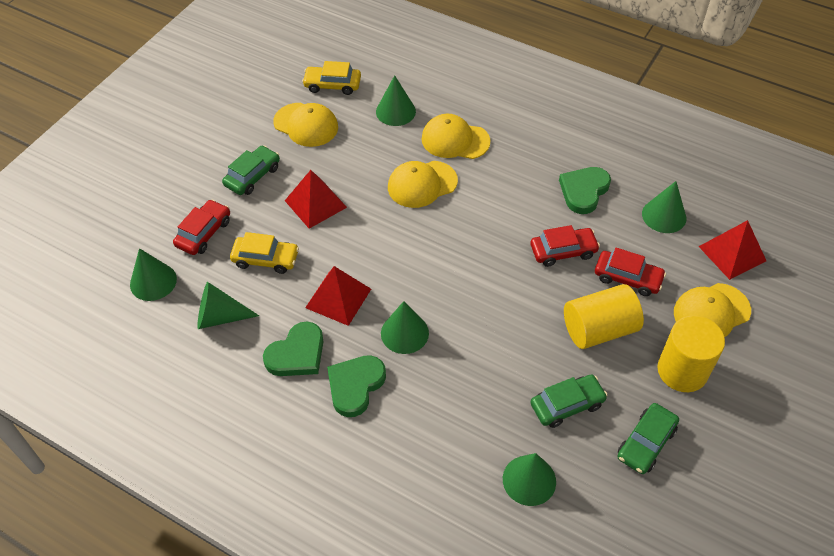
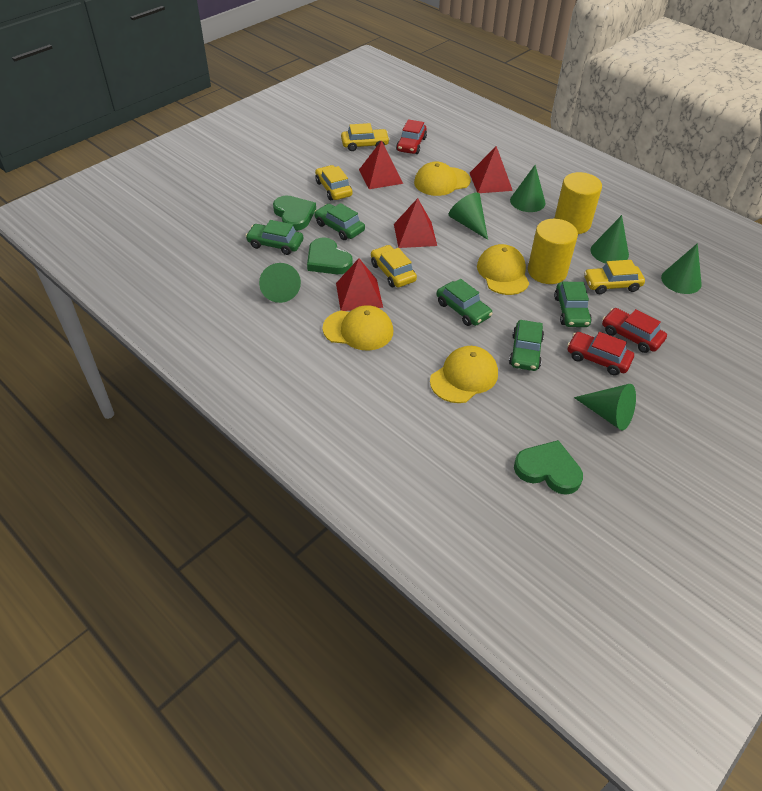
green car: 3 -> 5
red pyramid: 3 -> 4
yellow car: 2 -> 4

